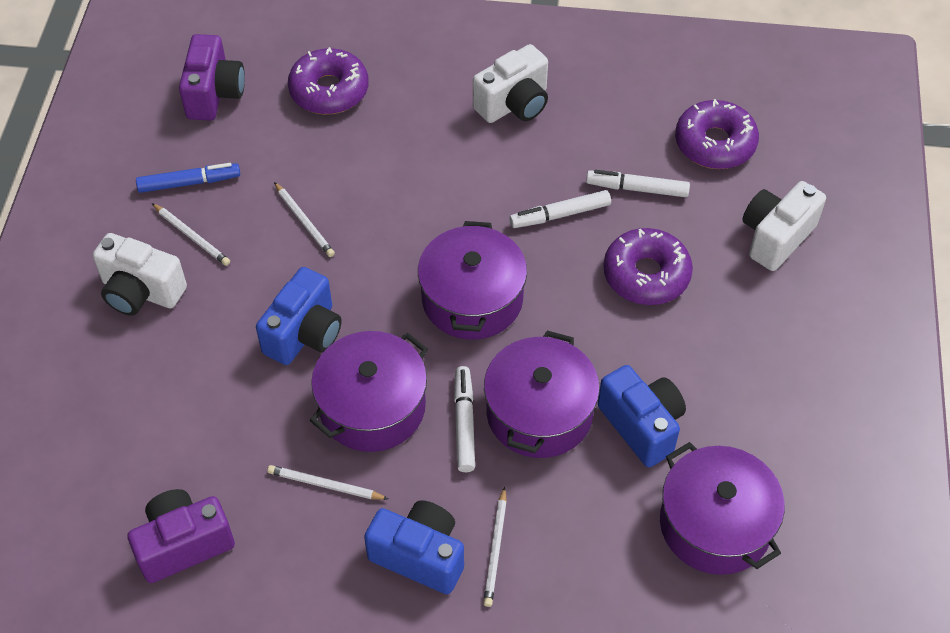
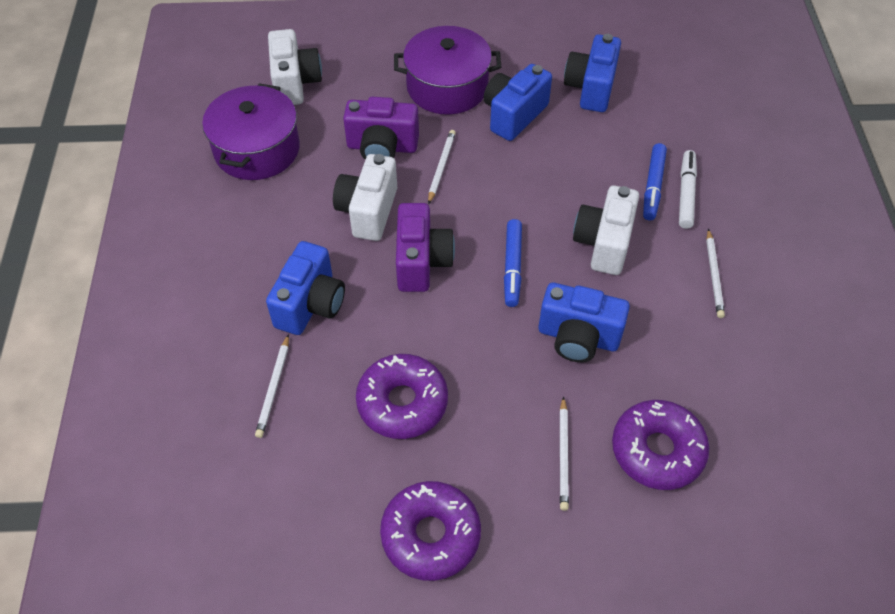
blue camera: 3 -> 4
blue marker: 1 -> 2
purple pot: 4 -> 2
white marker: 3 -> 1

